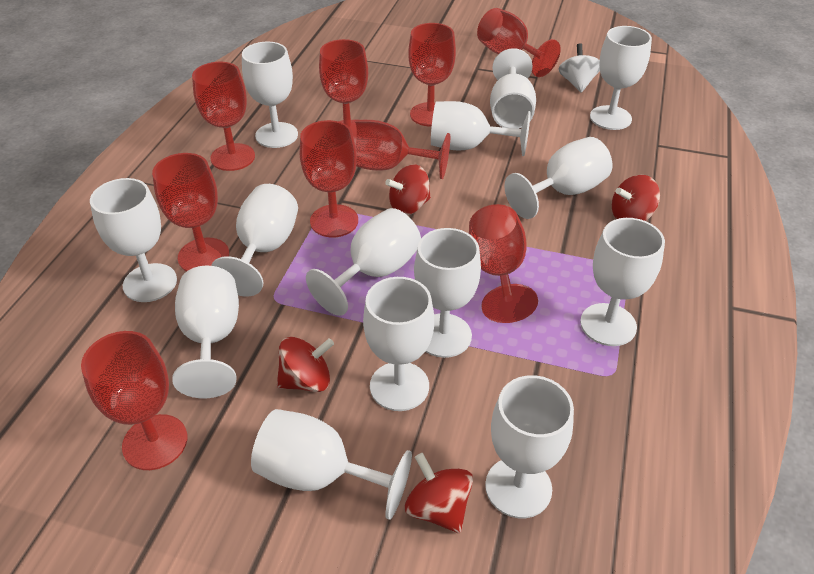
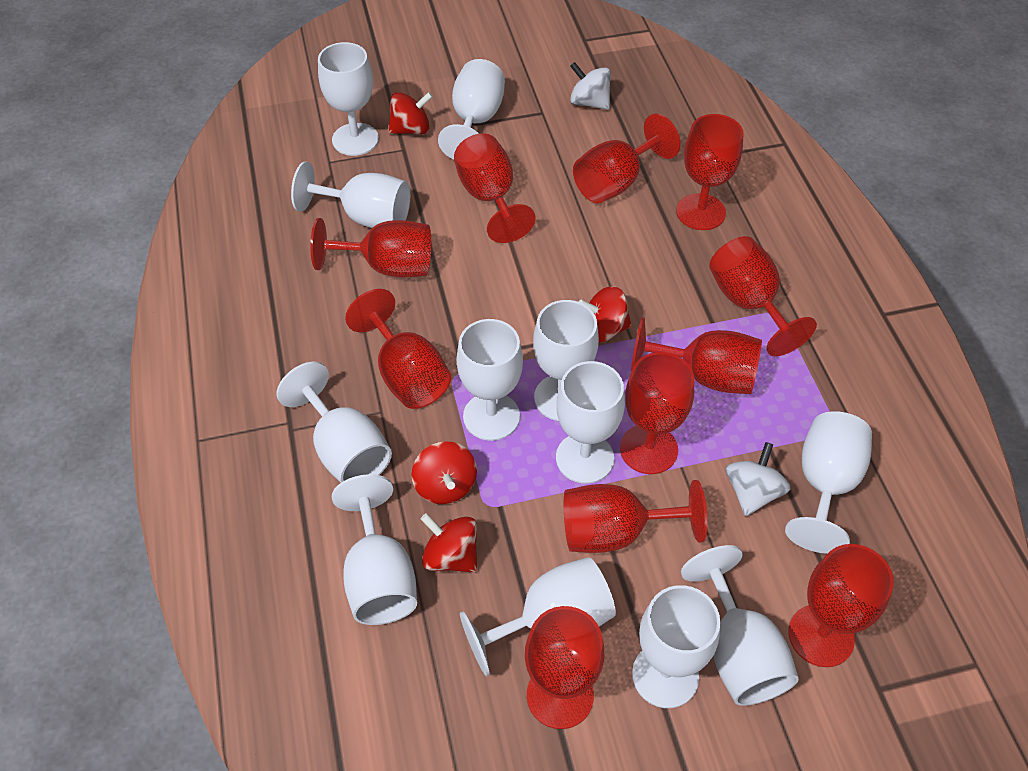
red goblet: 9 -> 11
white goblet: 14 -> 12
white spinning top: 1 -> 2

